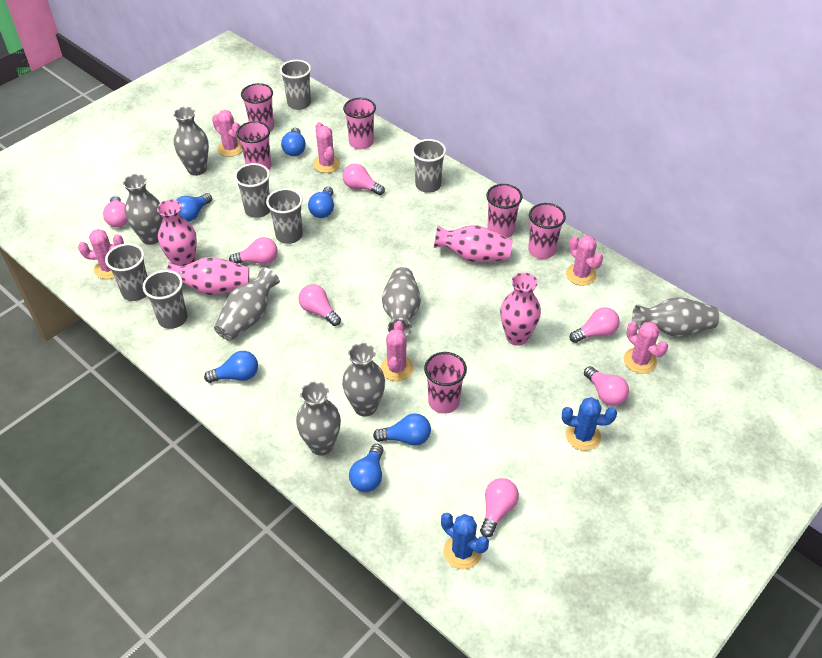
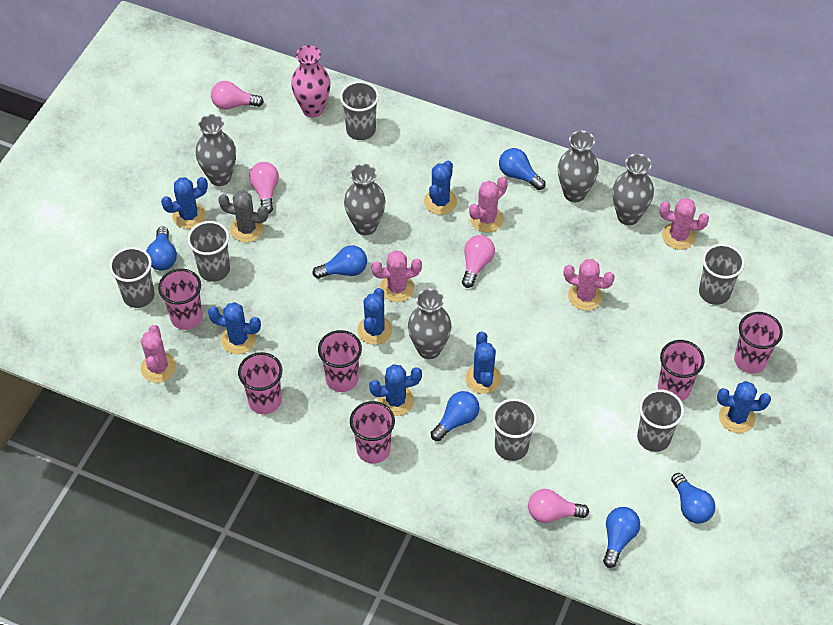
blue cactus: 2 -> 7
grey cactus: 0 -> 1
grey vase: 7 -> 5
pink cactus: 6 -> 5
pink light bulb: 7 -> 4
pink vase: 4 -> 1

